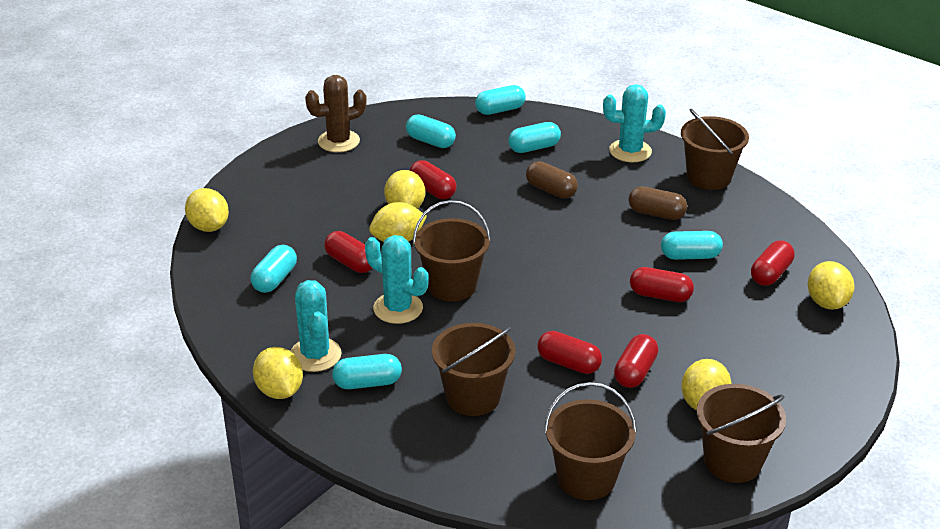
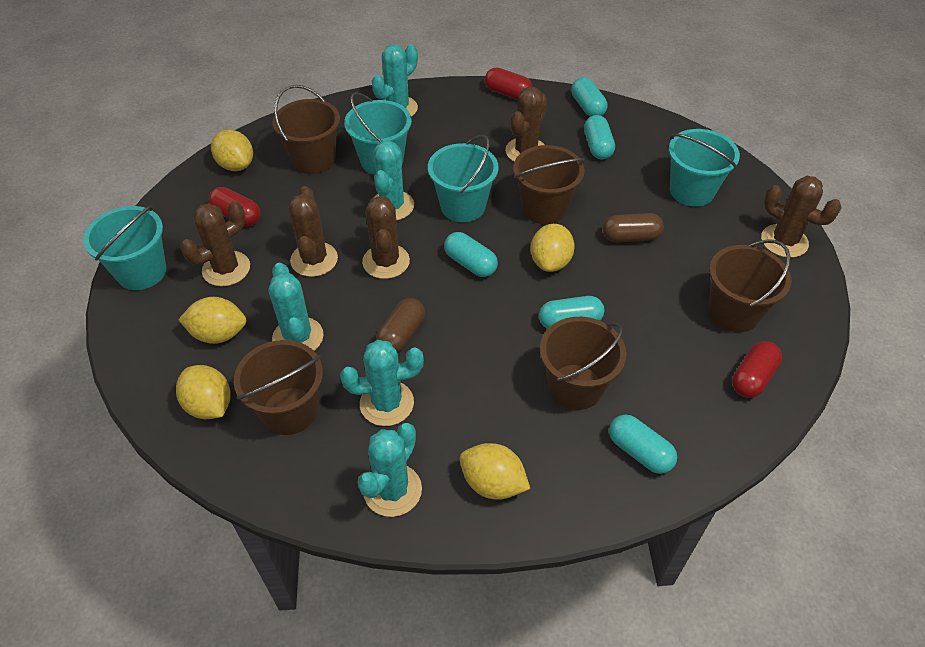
brown cactus: 1 -> 5
red capsule: 6 -> 3
turquoise bucket: 0 -> 4
turquoise cactus: 3 -> 5
turquoise capsule: 6 -> 5
yellow lemon: 6 -> 5

